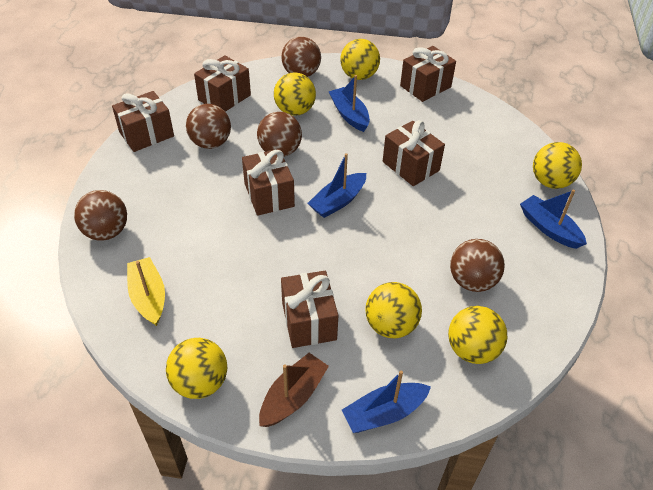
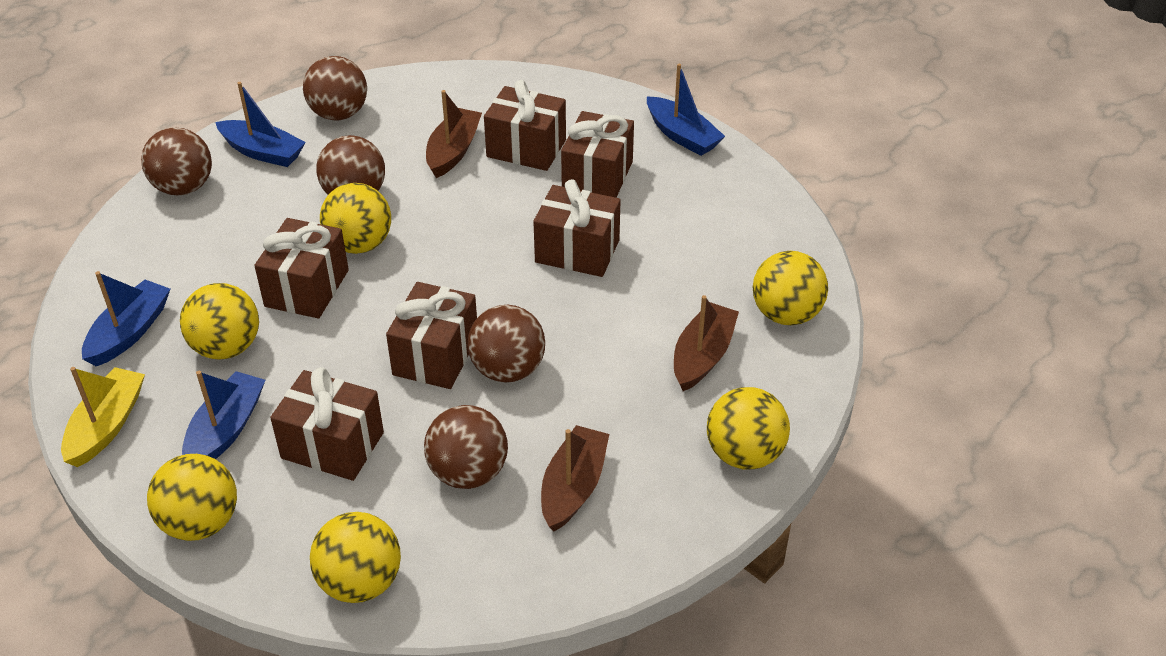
brown boat: 1 -> 3

